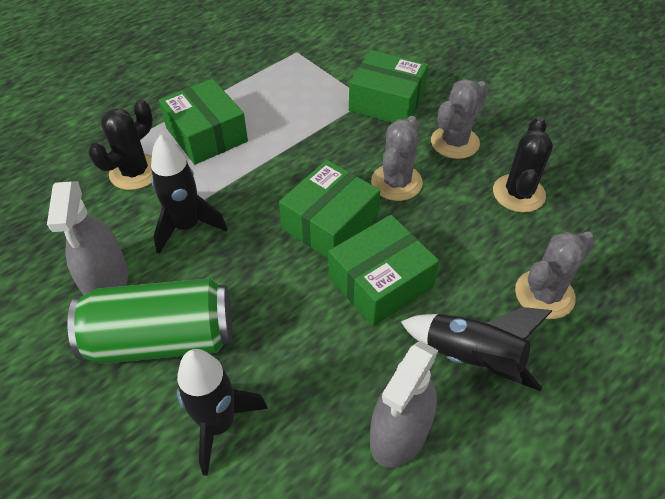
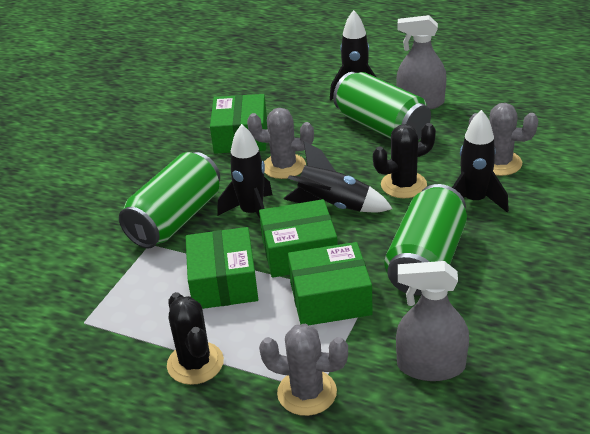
black rocket: 3 -> 4
green can: 1 -> 3

